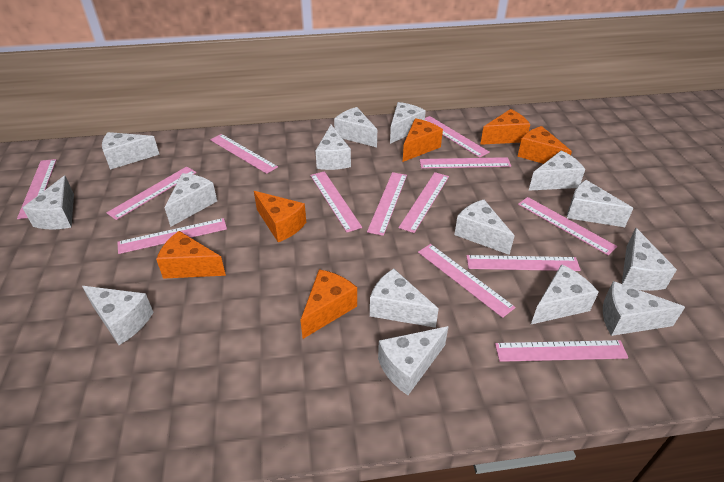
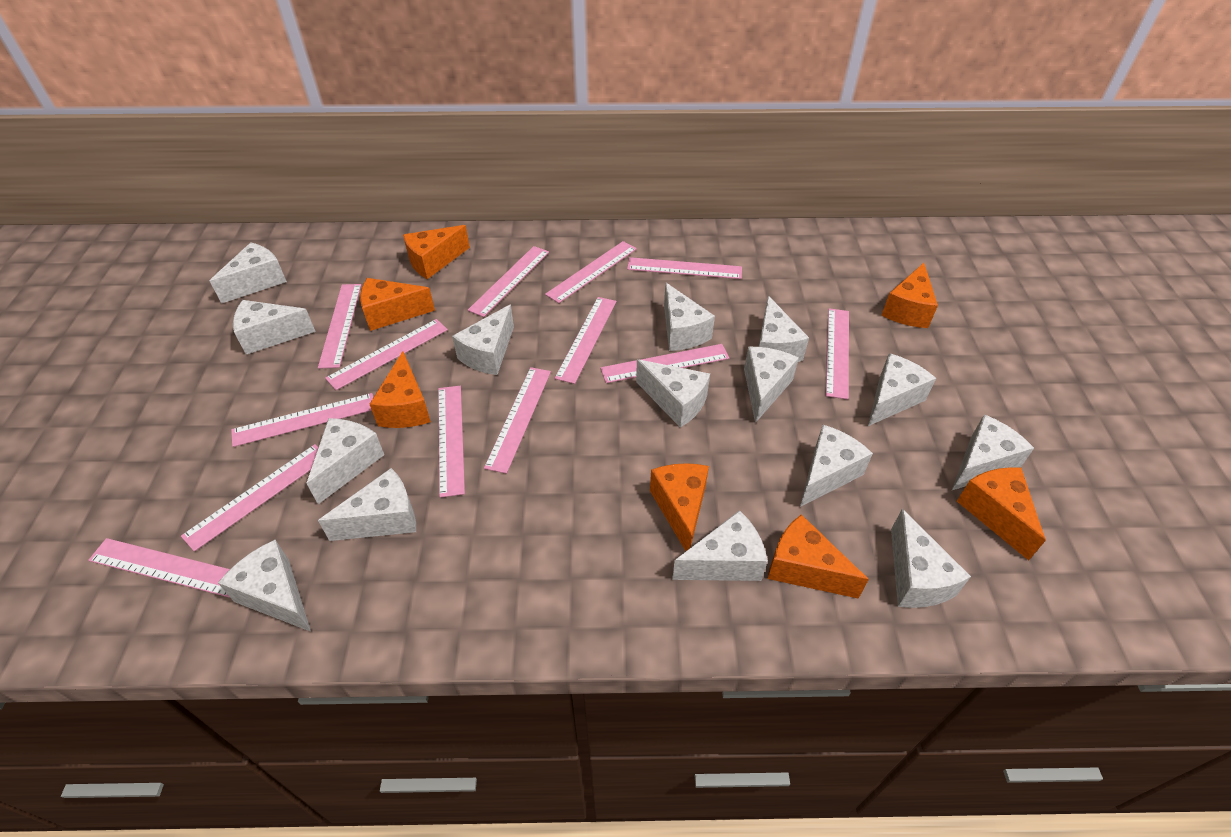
orange cheese: 6 -> 7

